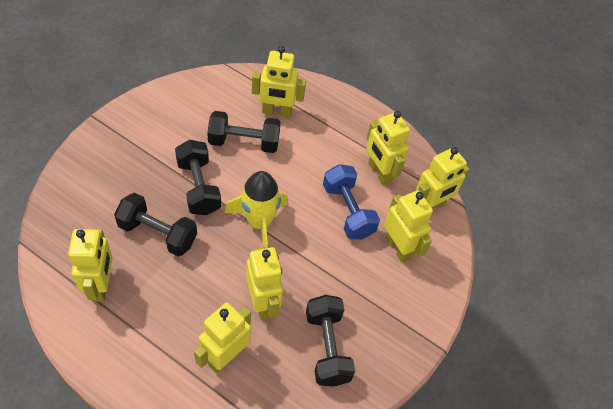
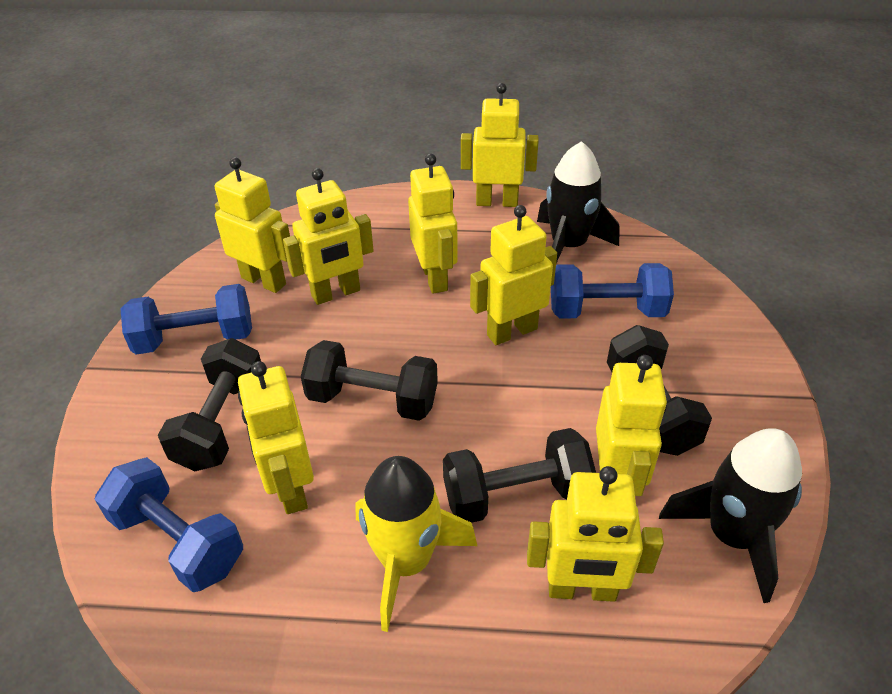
black rocket: 0 -> 2
blue dumbbell: 1 -> 3
yellow robot: 7 -> 8

